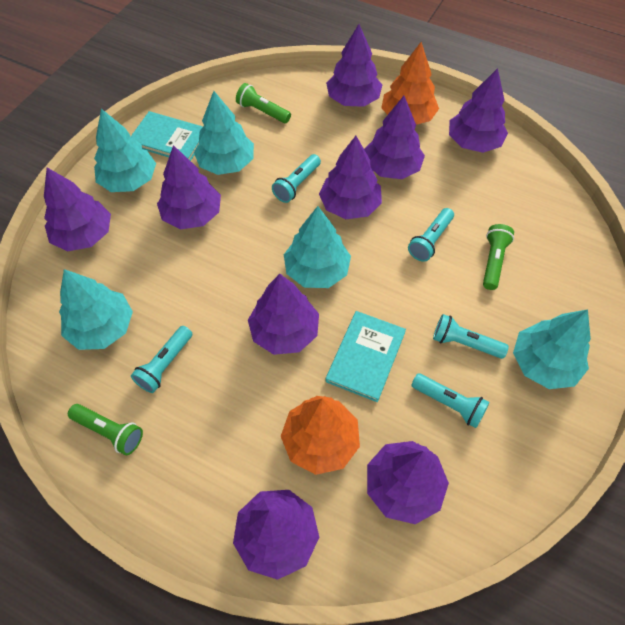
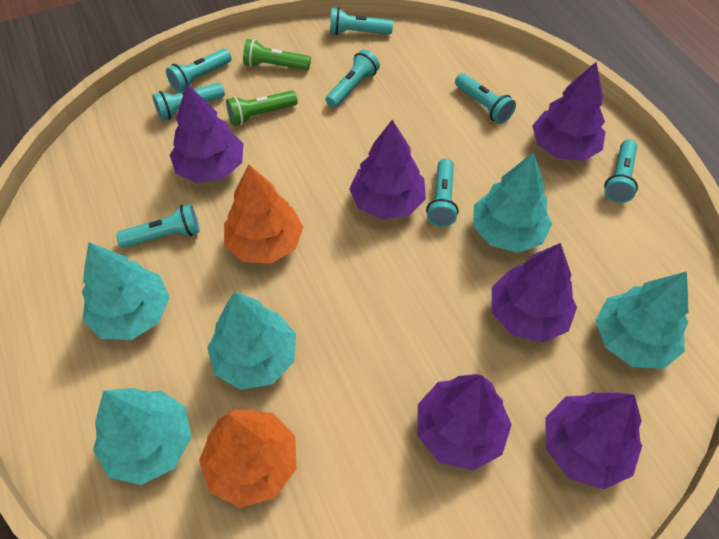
green flashlight: 3 -> 2
purple tree: 9 -> 6
turquoise book: 2 -> 0
turquoise flashlight: 5 -> 8

